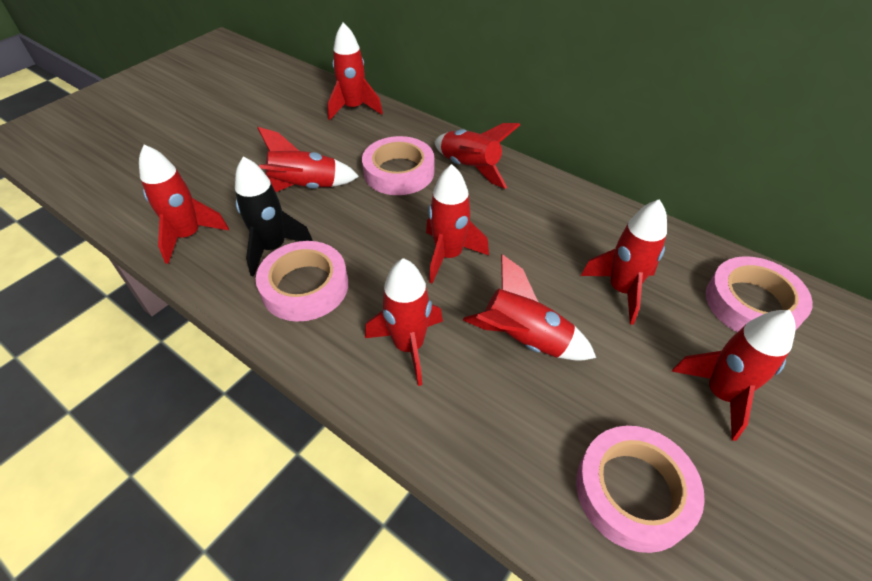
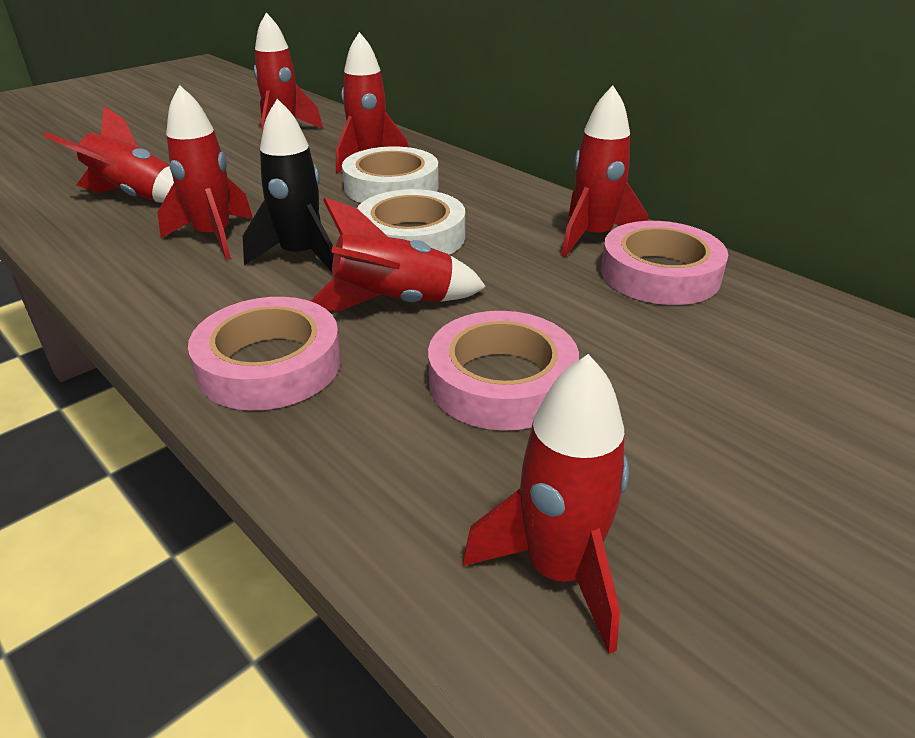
pink tape: 4 -> 3
red rocket: 9 -> 7
white tape: 0 -> 2

